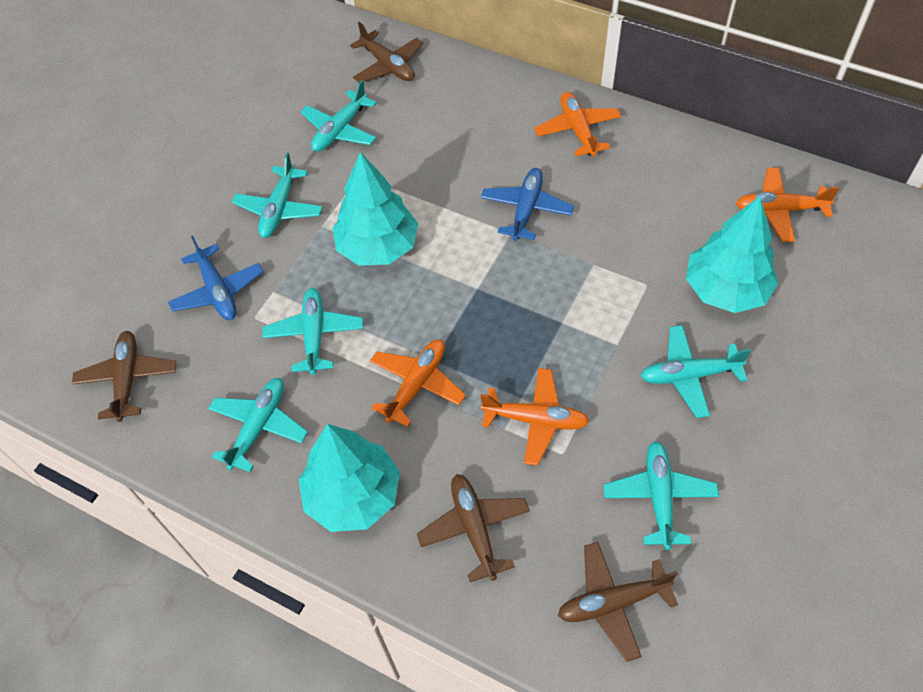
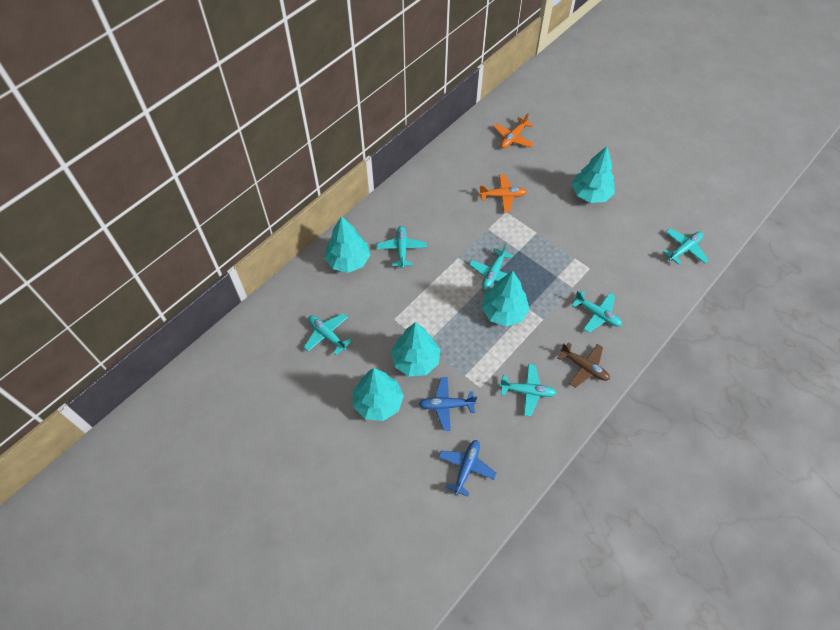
brown plane: 4 -> 1
orange plane: 4 -> 2
turquoise tree: 3 -> 5

